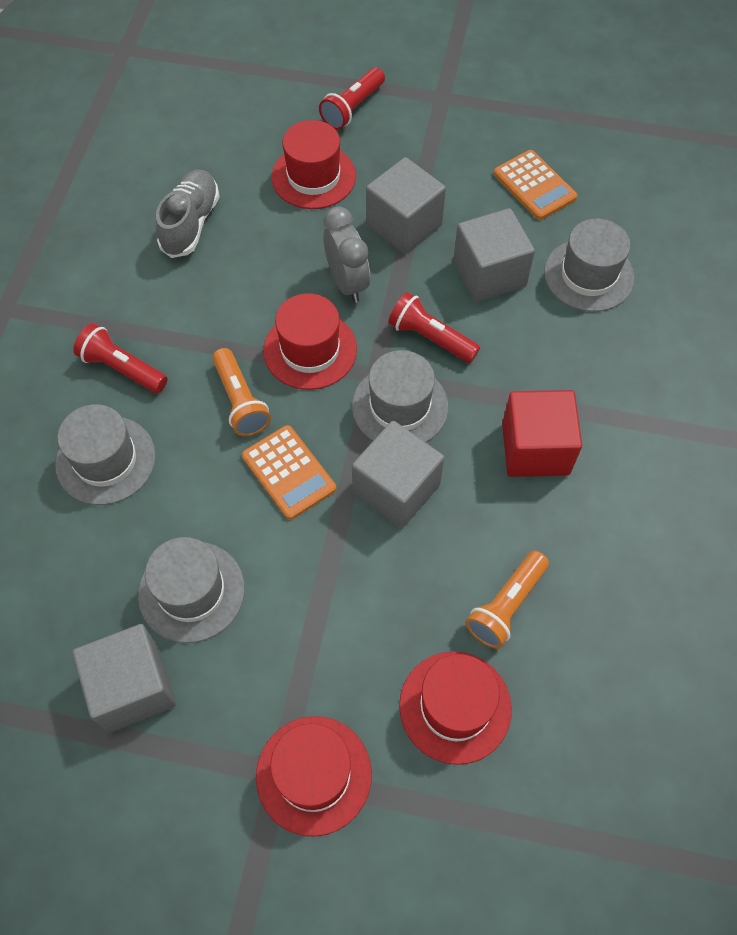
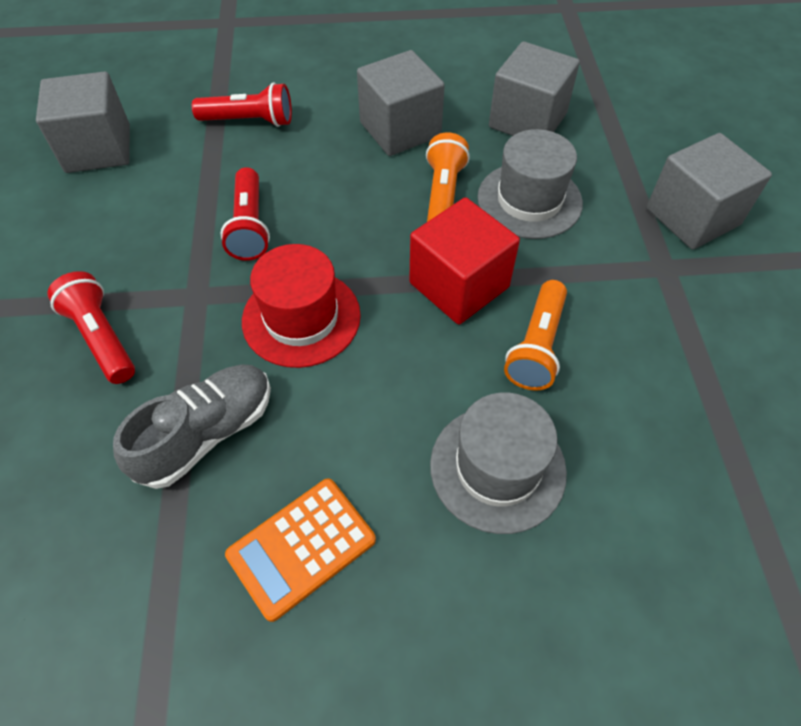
grey clock: 1 -> 0
grey hat: 4 -> 2
orange calculator: 2 -> 1
red hat: 4 -> 1

